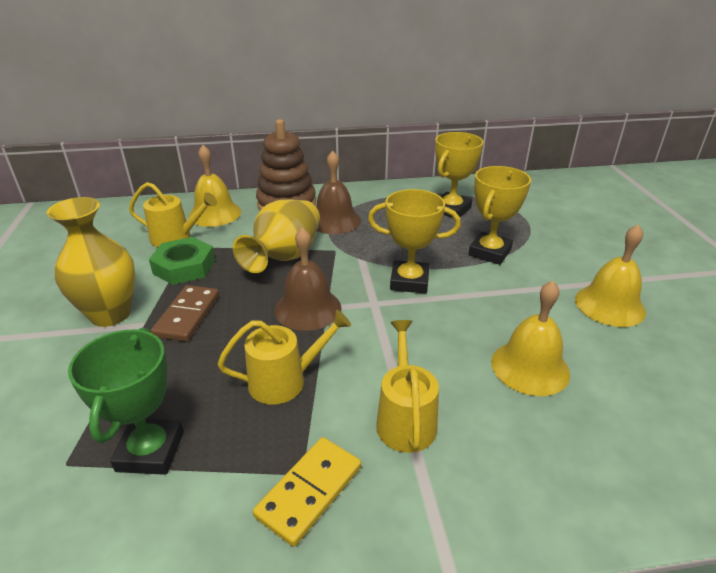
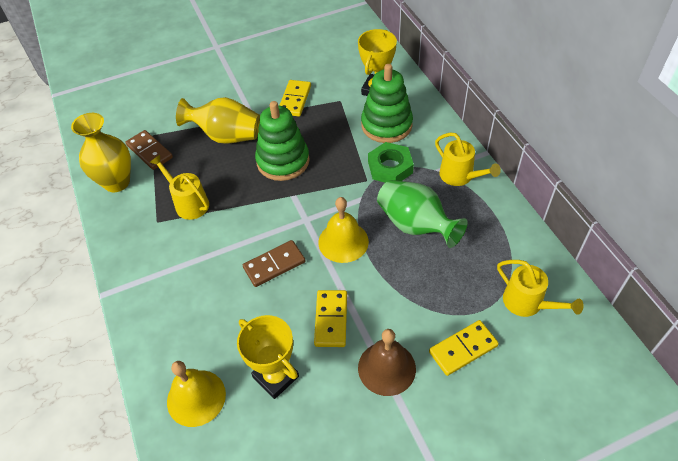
brown bell: 2 -> 1
brown domino: 1 -> 2
brown stacking toy: 1 -> 0
green stacking toy: 0 -> 2
green trophy: 1 -> 0
green vase: 0 -> 1
yellow bell: 3 -> 2
yellow domino: 1 -> 3
yellow trophy: 3 -> 2

